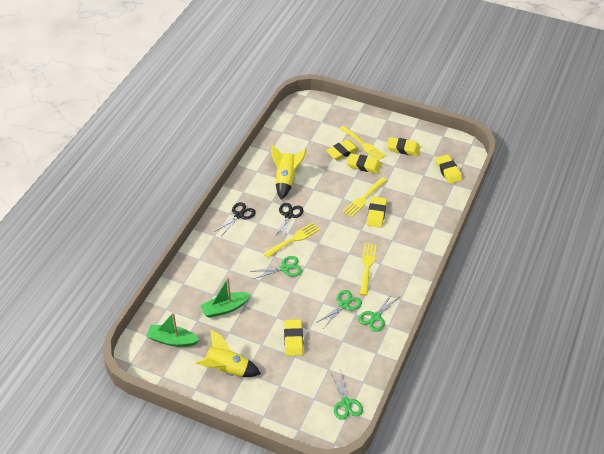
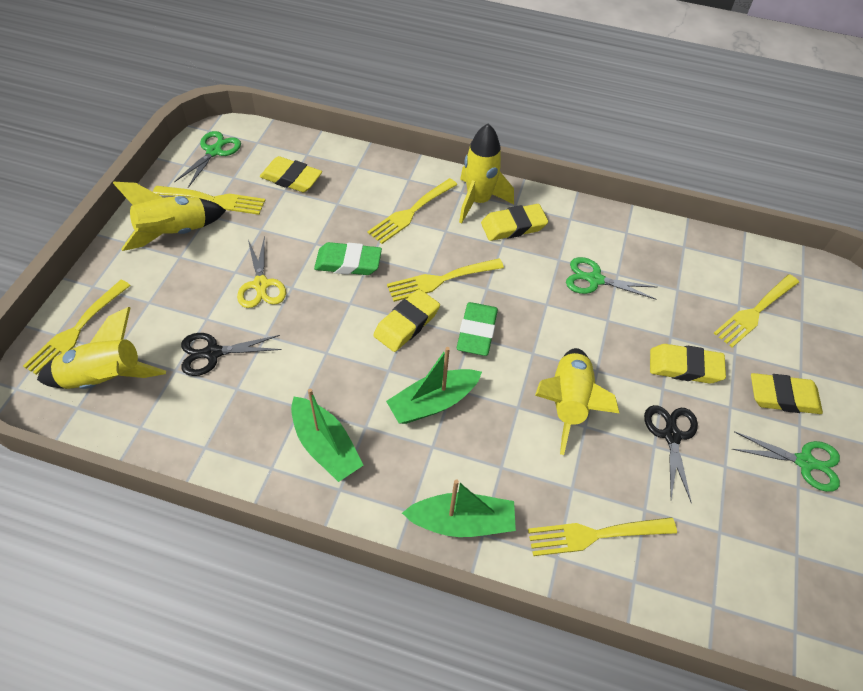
green boat: 2 -> 3
green eraser: 0 -> 2
green scissors: 4 -> 3
yellow eraser: 6 -> 5
yellow fork: 4 -> 6
yellow rocket: 2 -> 4
yellow scissors: 0 -> 1

